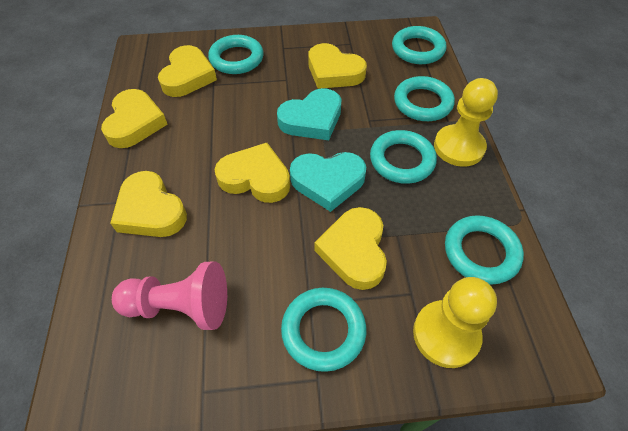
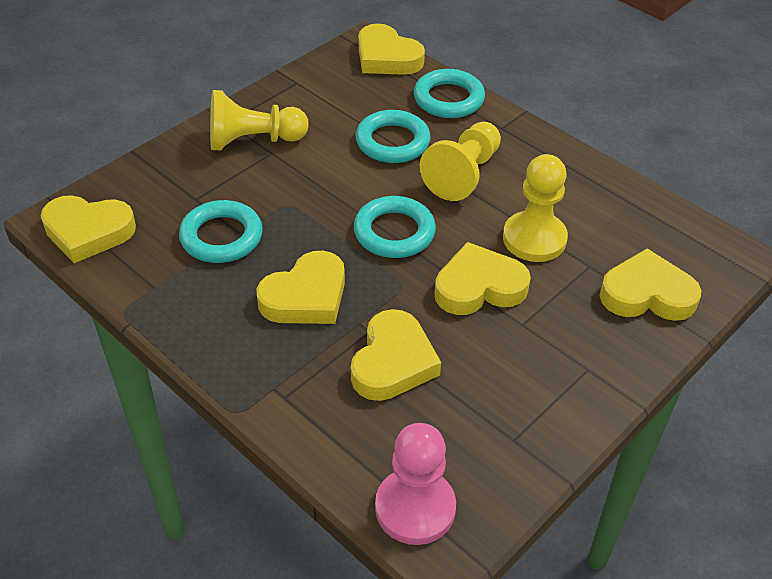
turquoise heart: 2 -> 0
turquoise ring: 6 -> 4
yellow pawn: 2 -> 3

